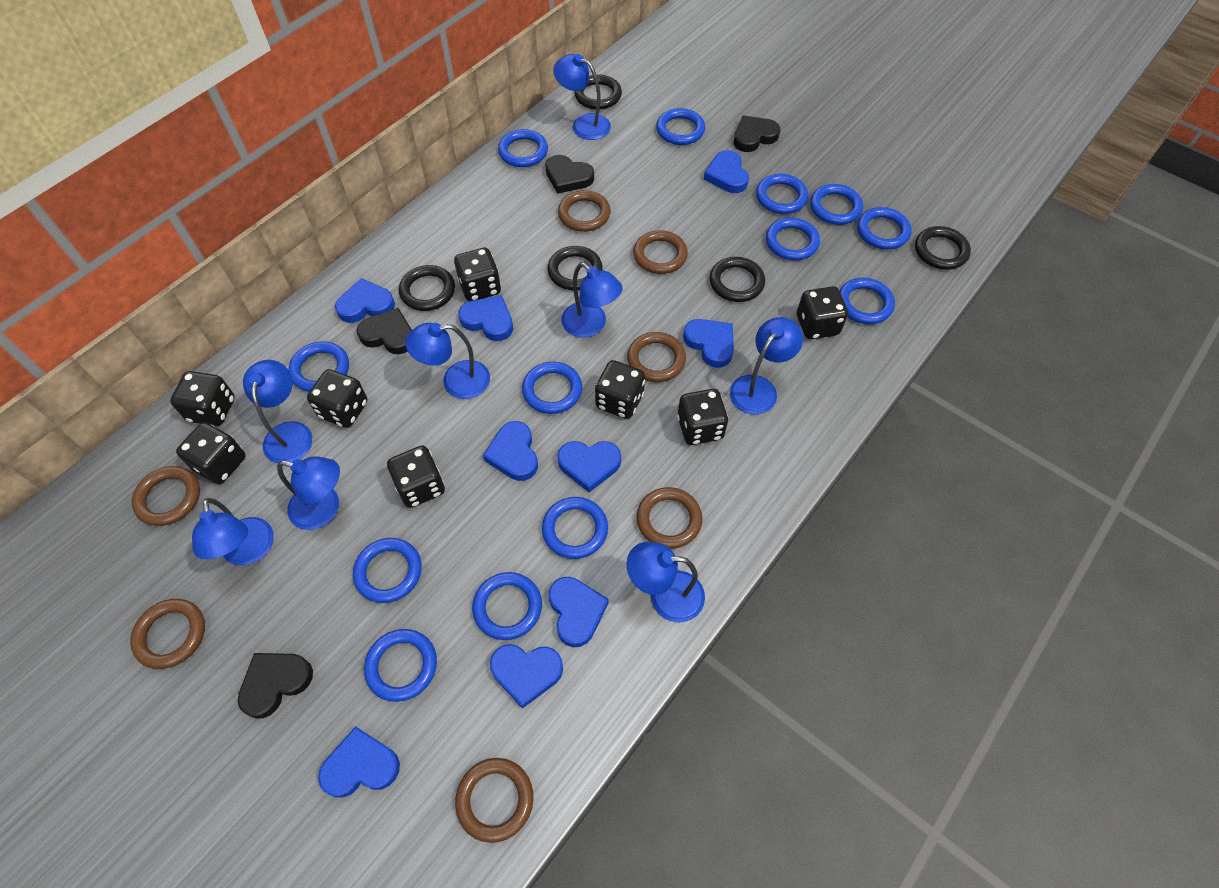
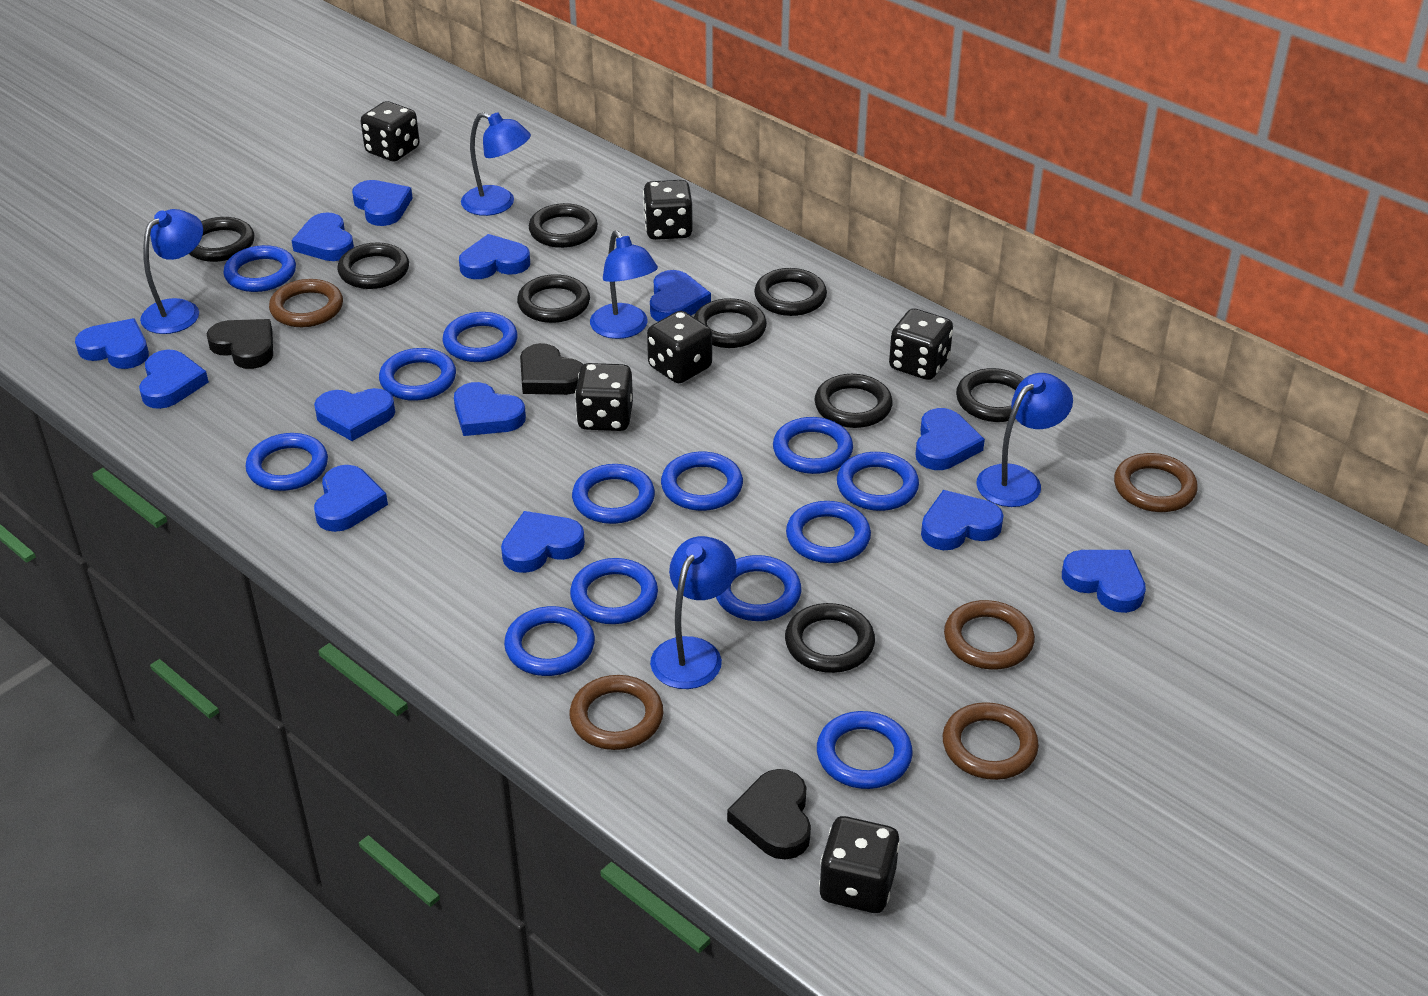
black dice: 8 -> 6
black heart: 4 -> 3
black ring: 5 -> 9
blue heart: 9 -> 13
blue lamp: 8 -> 5
brown ring: 7 -> 5

